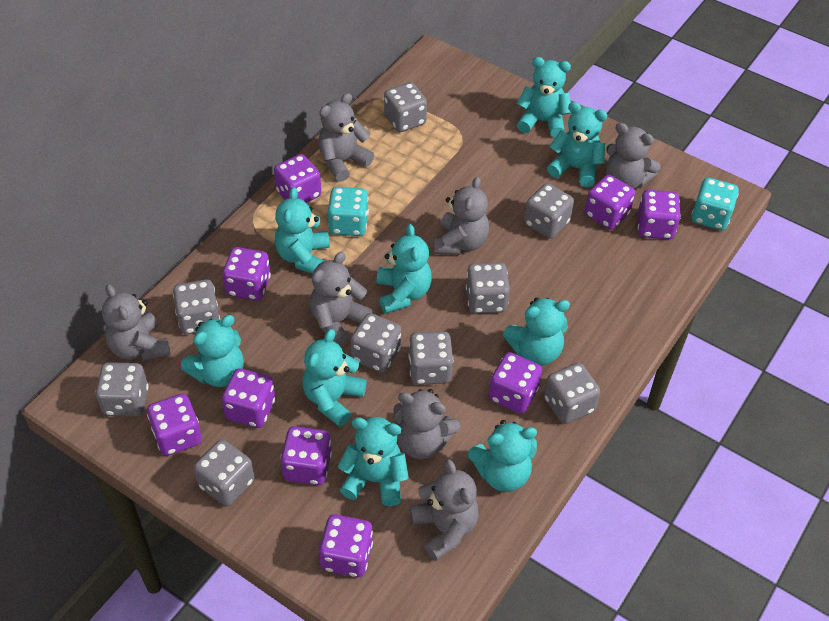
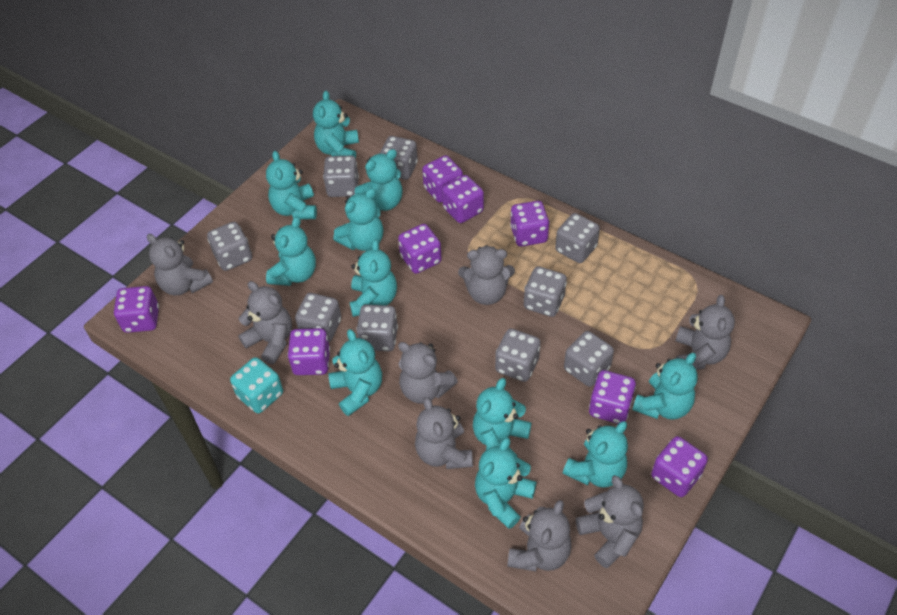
grey teddy bear: 7 -> 8
purple dice: 9 -> 8
turquoise dice: 2 -> 1
turquoise teddy bear: 9 -> 11

